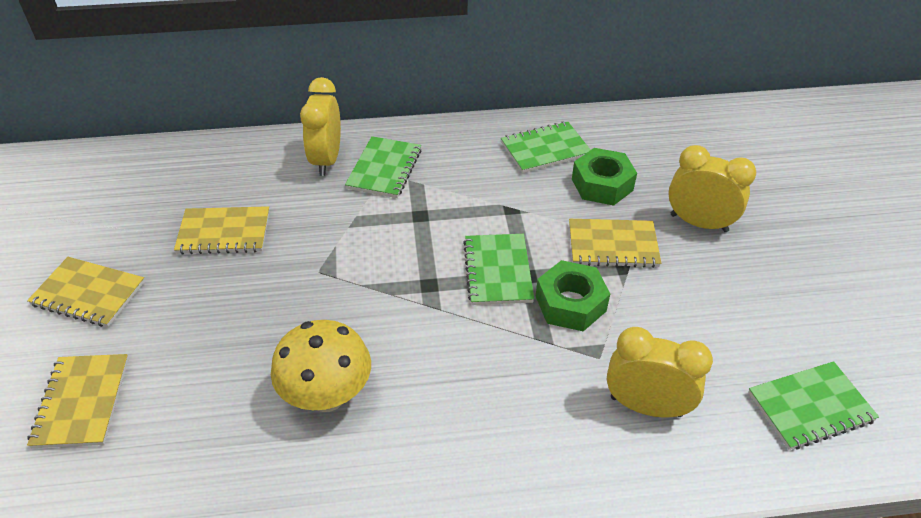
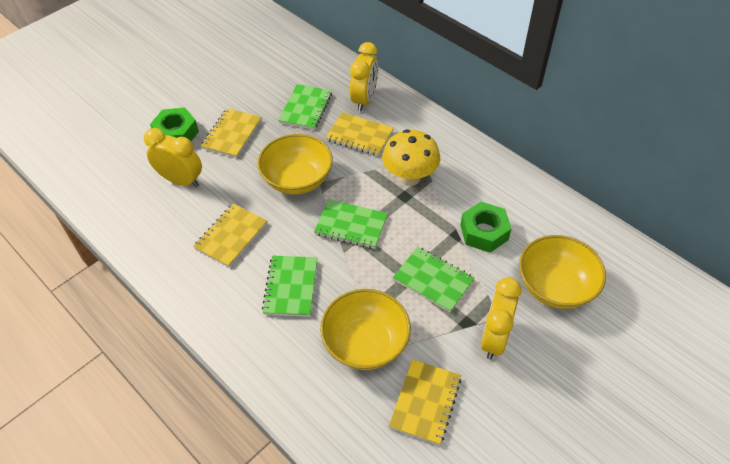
yellow bowl: 0 -> 3

